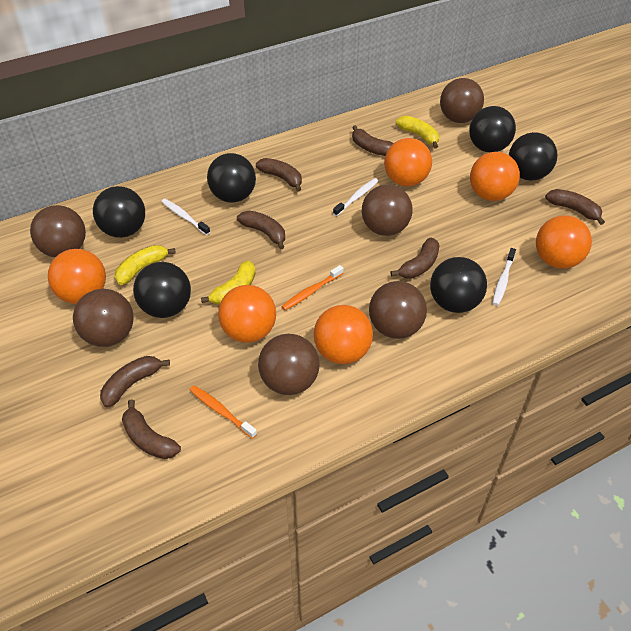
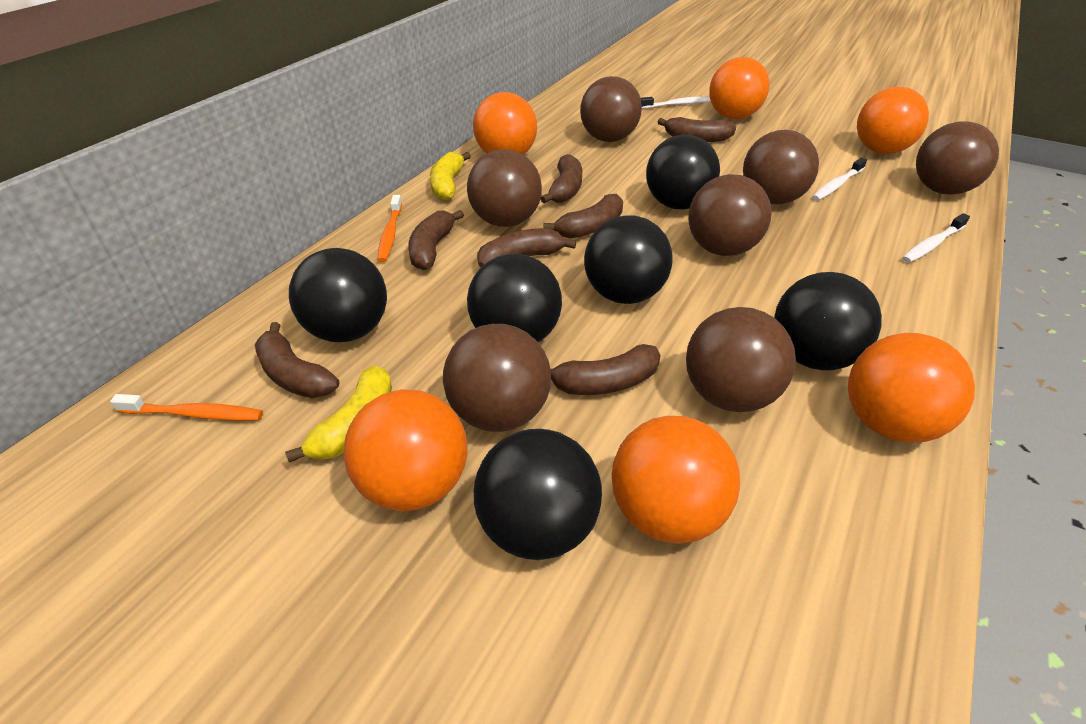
brown ball: 6 -> 7
yellow banana: 3 -> 2

